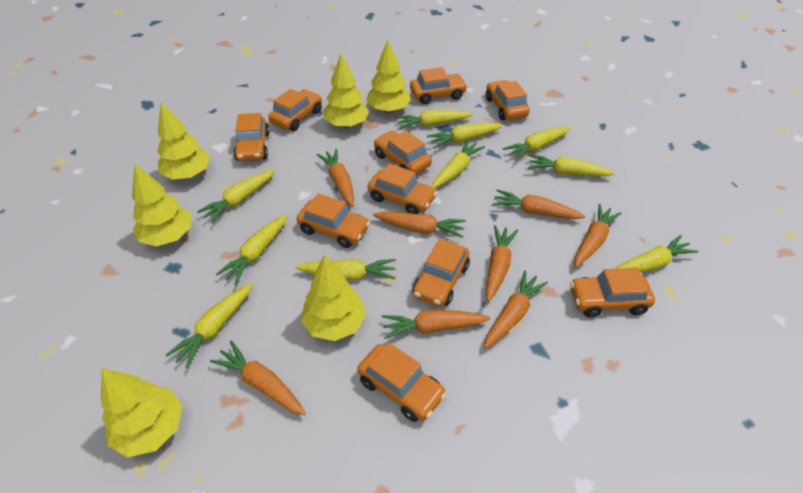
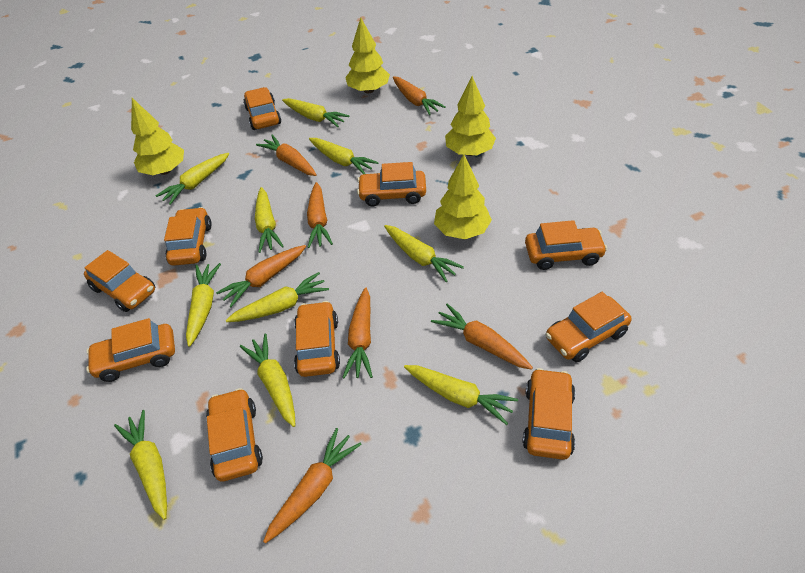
orange carrot: 8 -> 7
yellow tree: 6 -> 4

